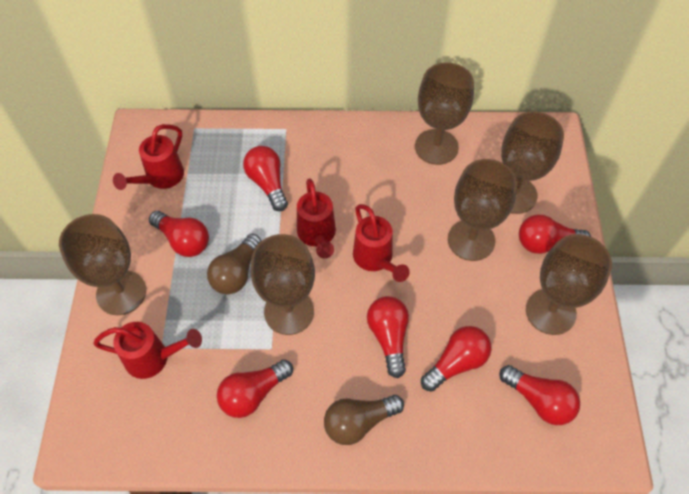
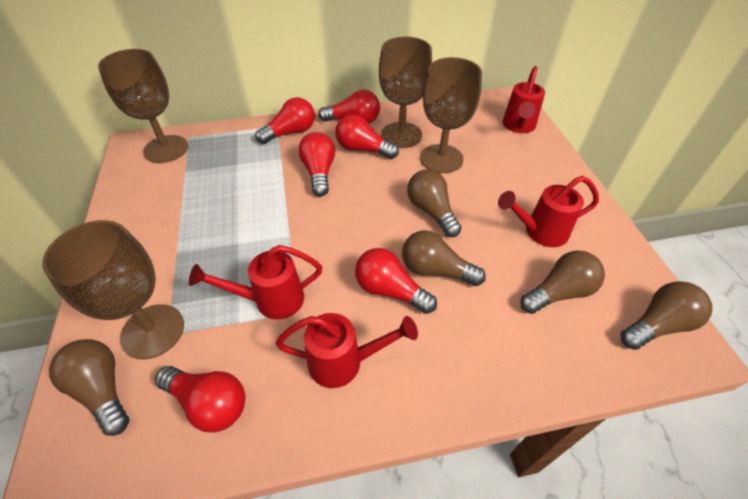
brown goblet: 6 -> 4
brown light bulb: 2 -> 5
red light bulb: 7 -> 6

